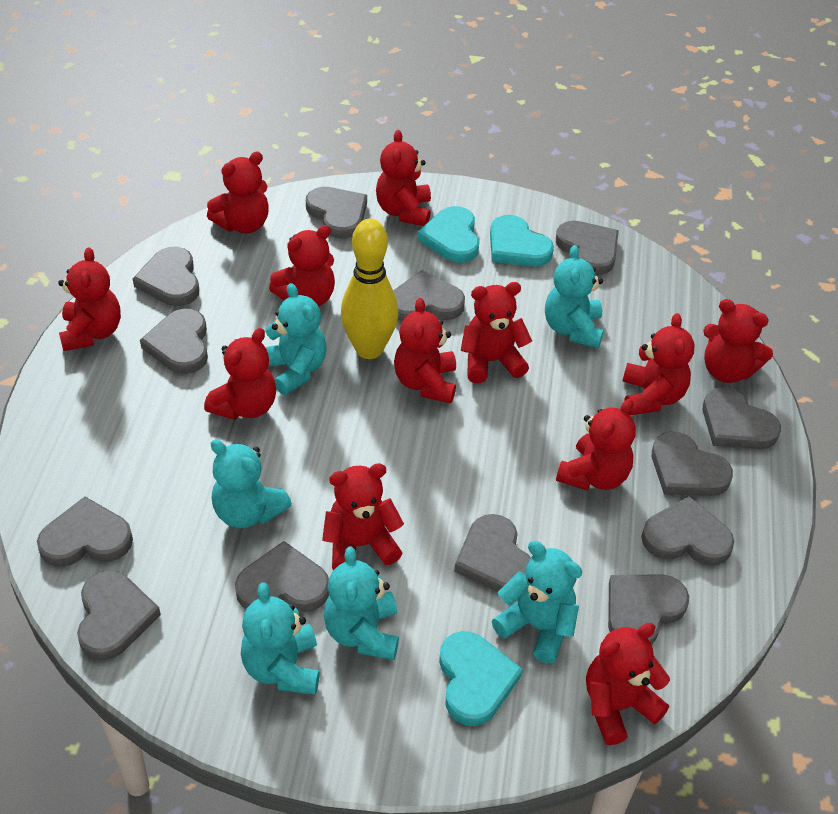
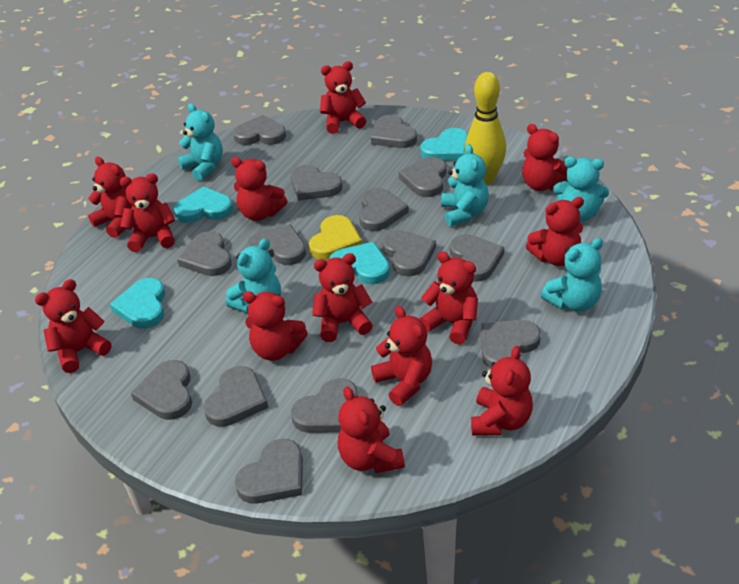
grey heart: 13 -> 14
red teddy bear: 12 -> 13
turquoise heart: 3 -> 4
turquoise teddy bear: 6 -> 5
yellow heart: 0 -> 1

